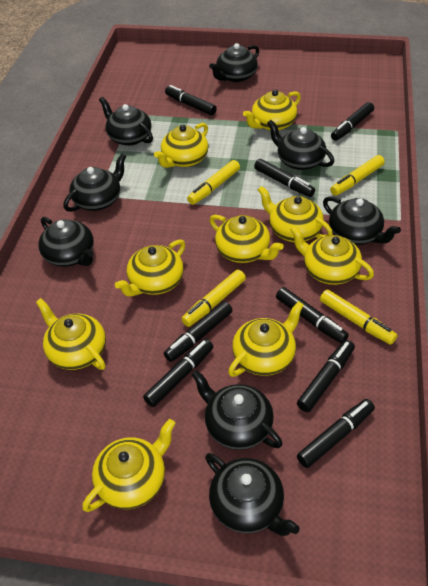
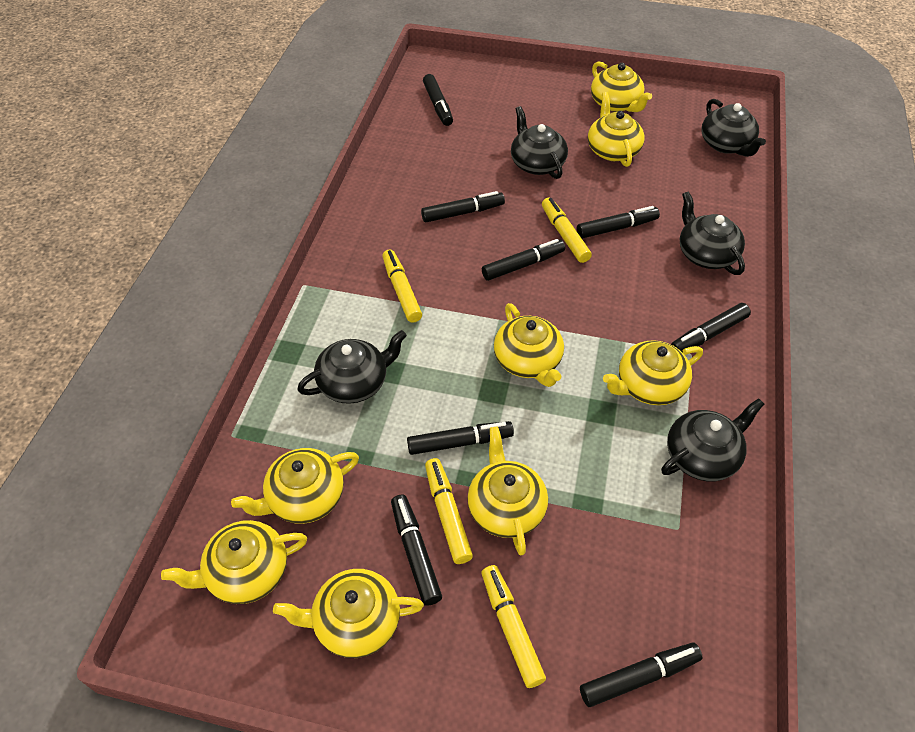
black teapot: 8 -> 5
yellow teapot: 9 -> 8

